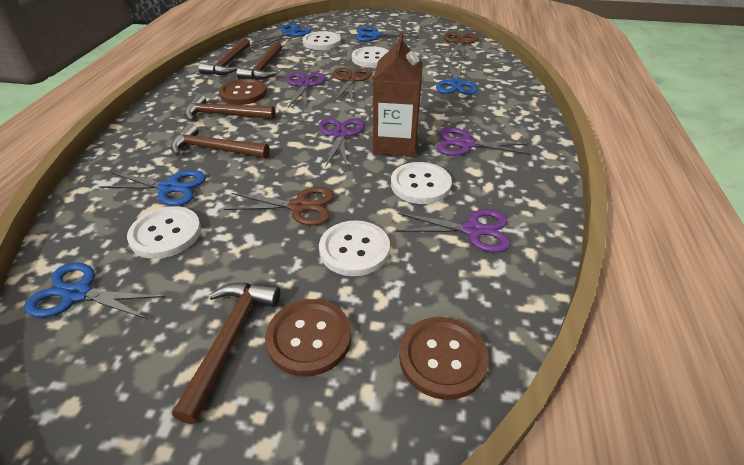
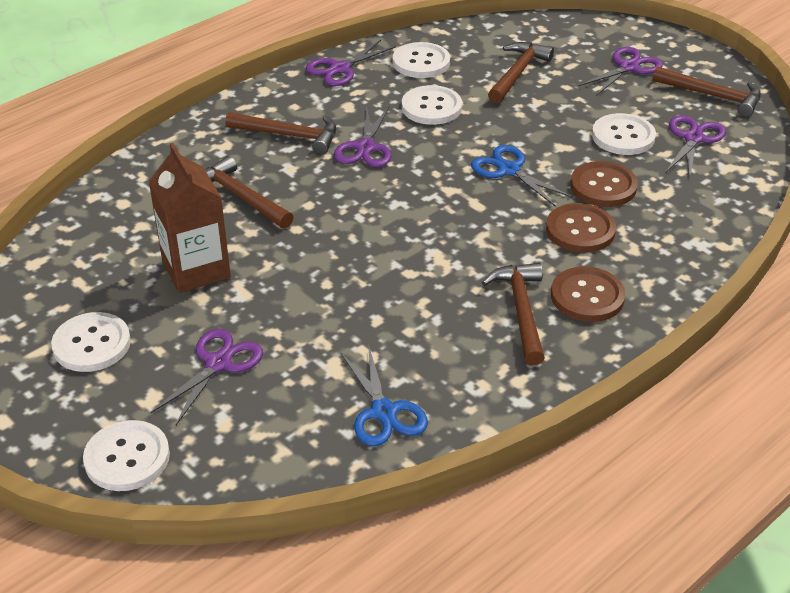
blue scissors: 5 -> 2
brown scissors: 3 -> 0
purple scissors: 4 -> 5

